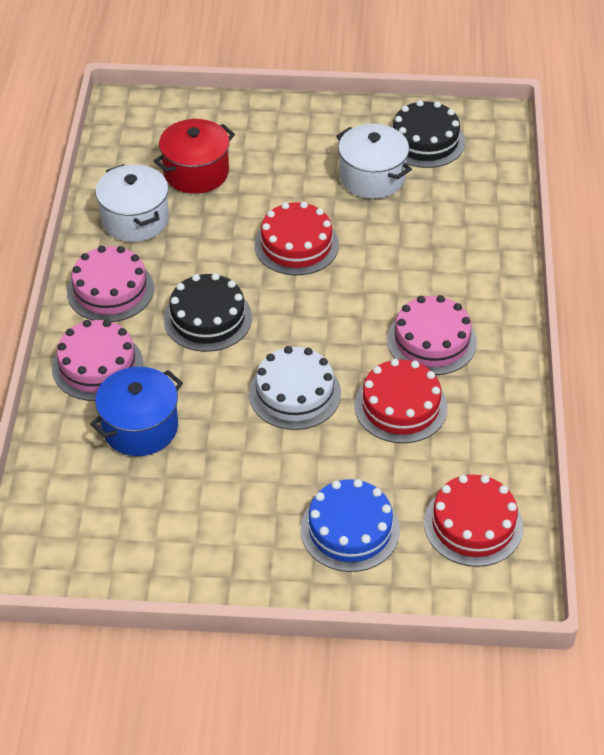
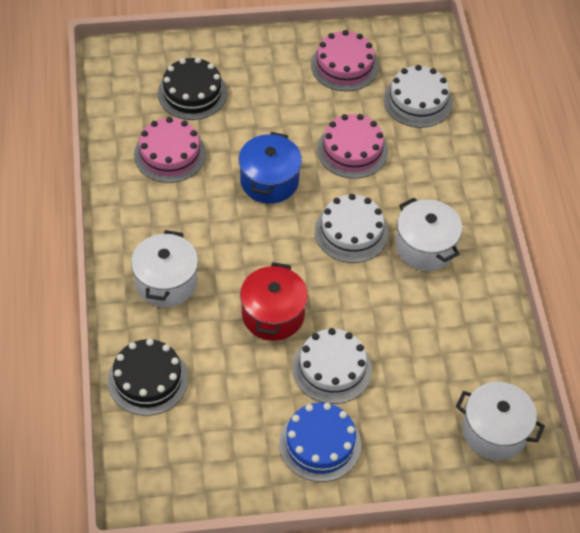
red cake: 3 -> 0
white cake: 1 -> 3
white pot: 2 -> 3

